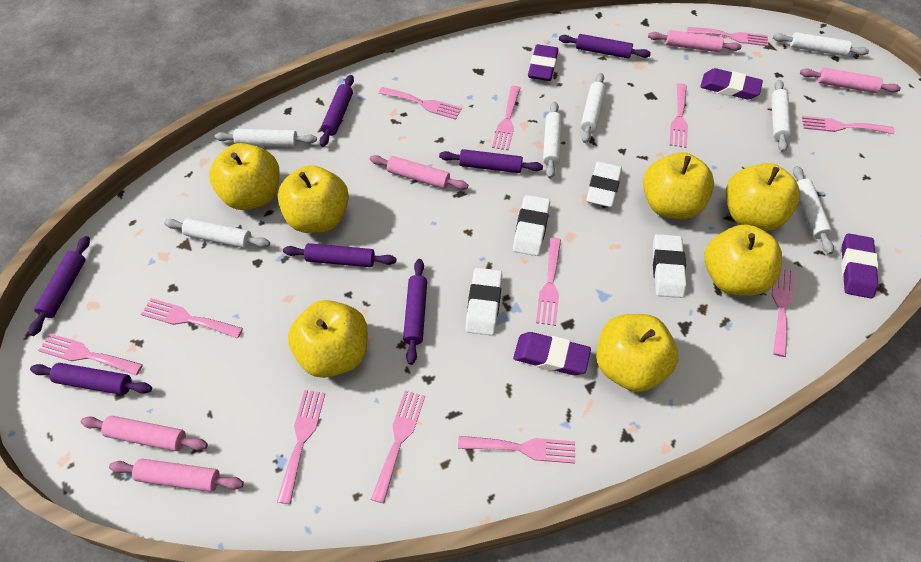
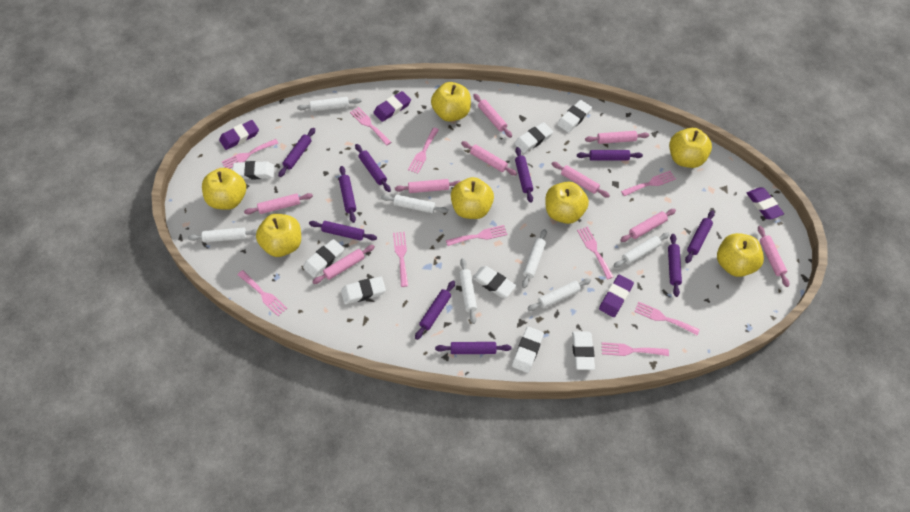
pink fork: 12 -> 10
pink rolling pin: 5 -> 9
purple rolling pin: 7 -> 10
white eraser: 4 -> 8

